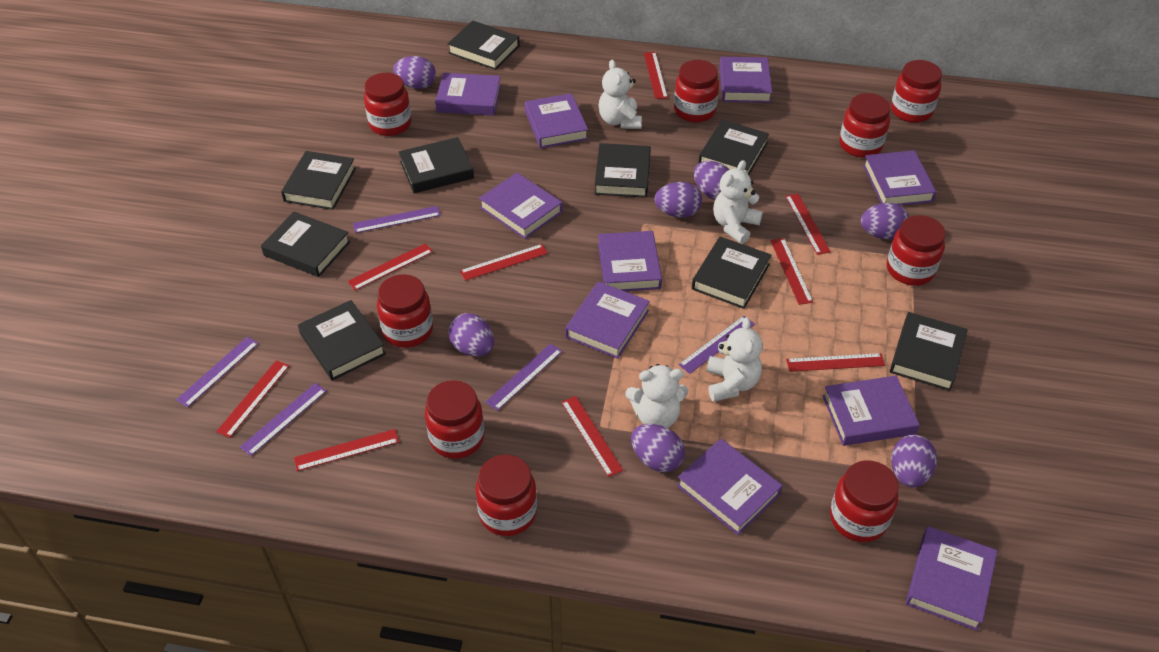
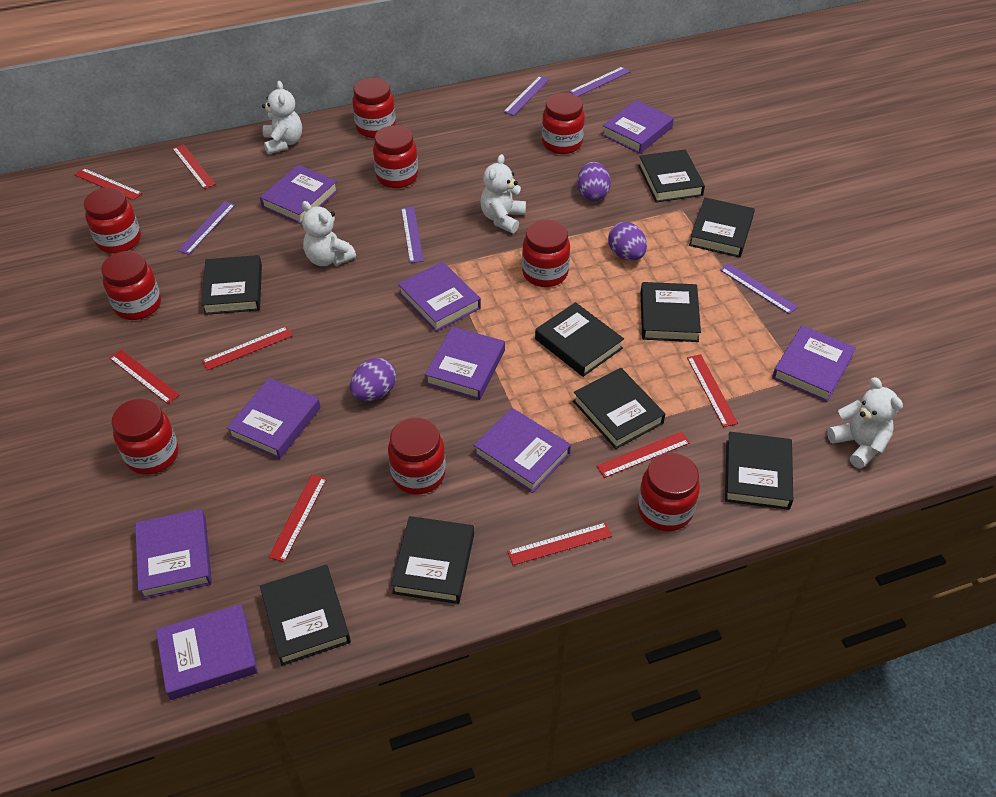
purple book: 10 -> 9
purple egg: 7 -> 3
red ruler: 9 -> 8

